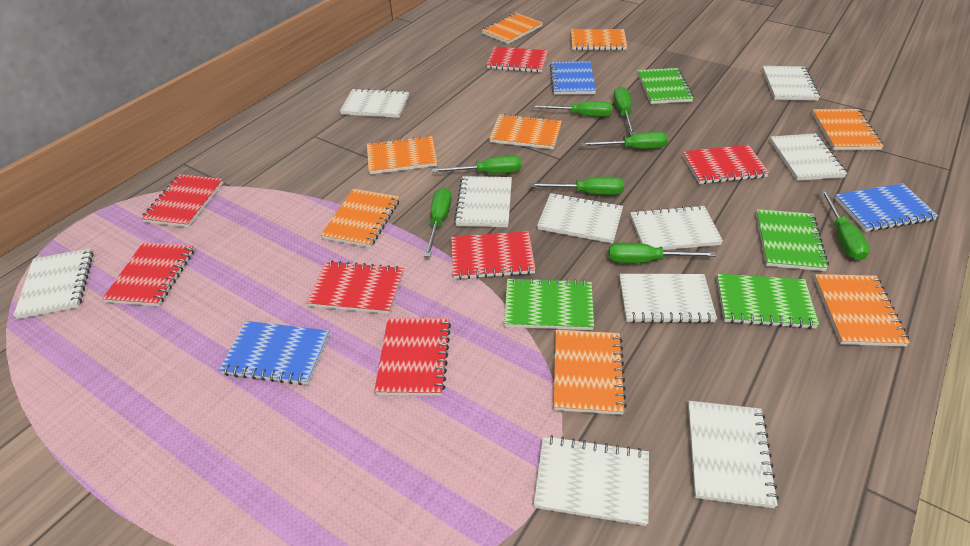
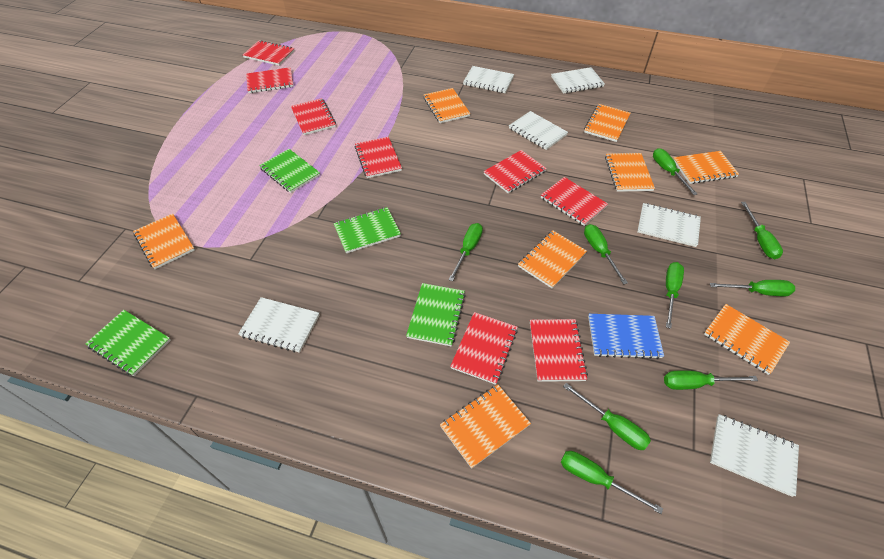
blue notebook: 3 -> 1
green screwdriver: 8 -> 9
red notebook: 7 -> 8
white notebook: 10 -> 6

